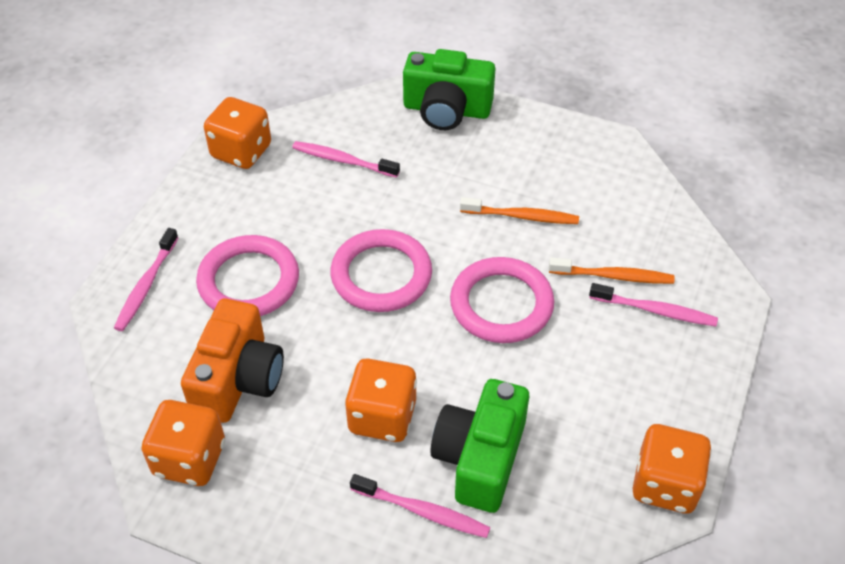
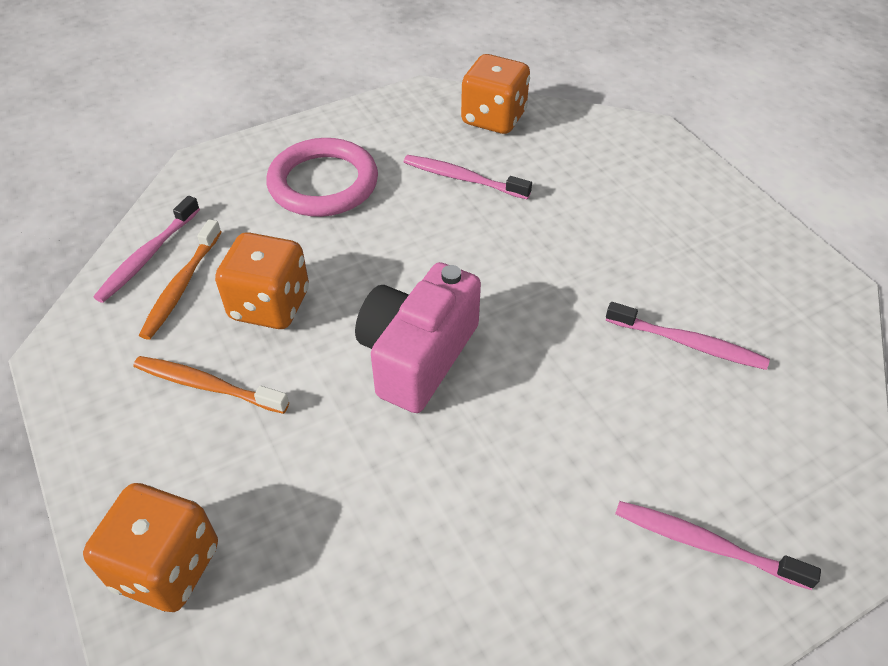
green camera: 2 -> 0
orange camera: 1 -> 0
orange dice: 4 -> 3
pink camera: 0 -> 1
pink ring: 3 -> 1

